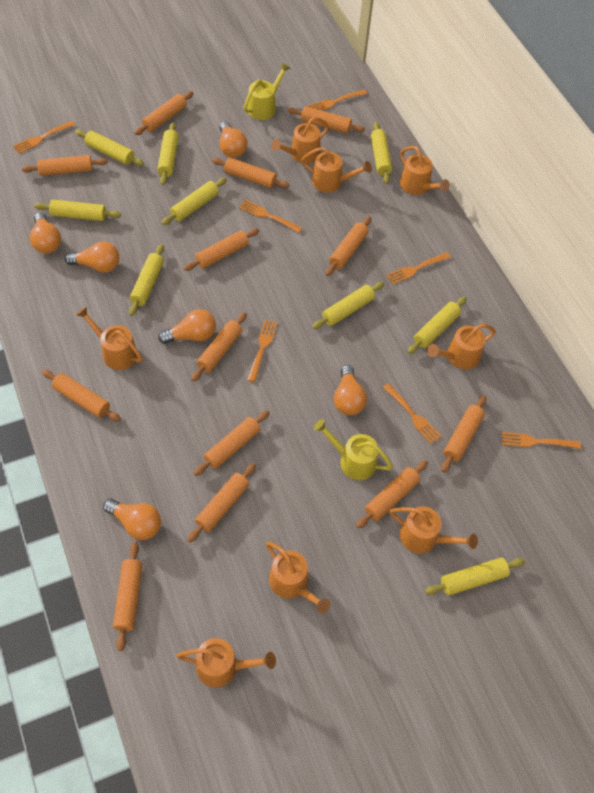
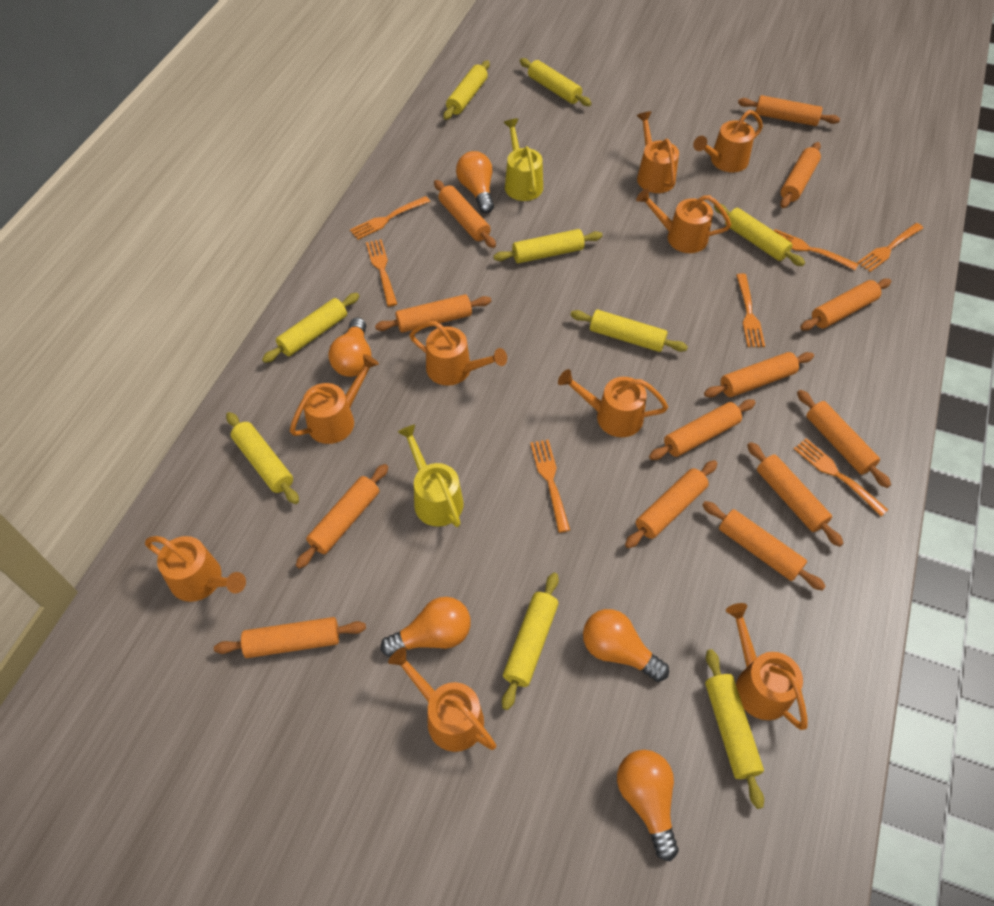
orange light bulb: 6 -> 5
orange watering can: 8 -> 9

